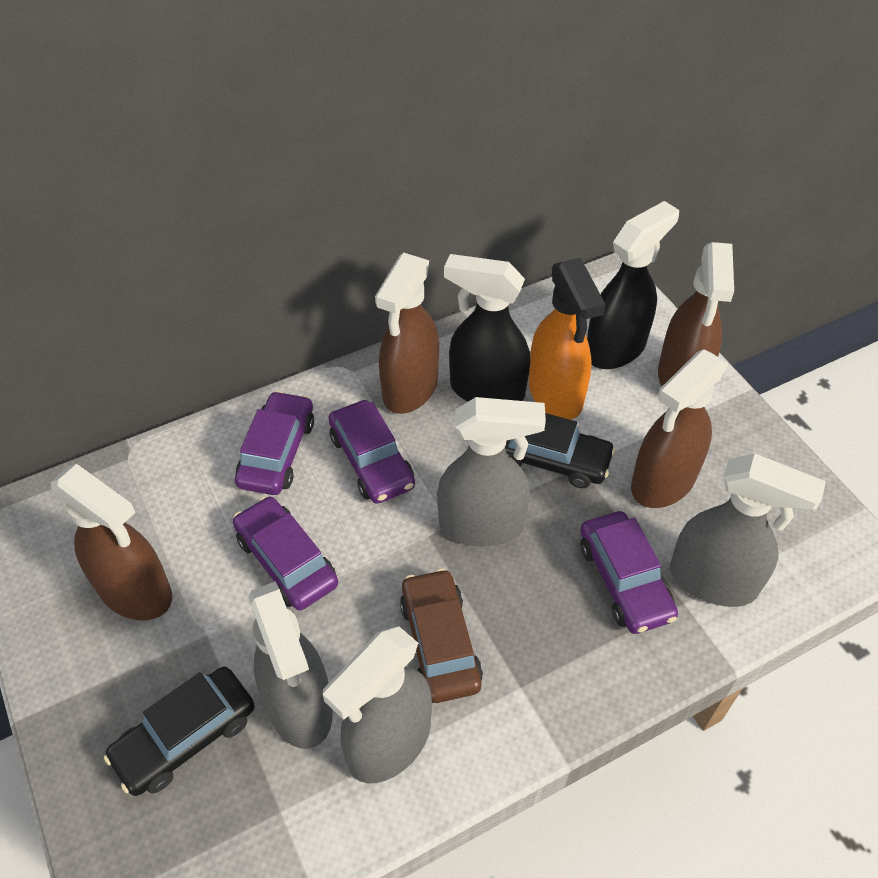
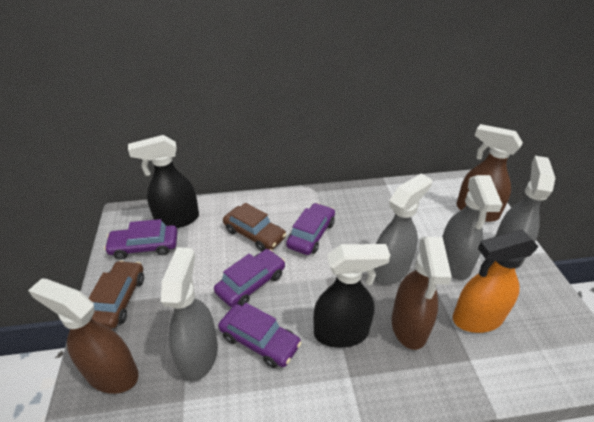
black car: 2 -> 0
brown car: 1 -> 2
brown spray bottle: 4 -> 3

